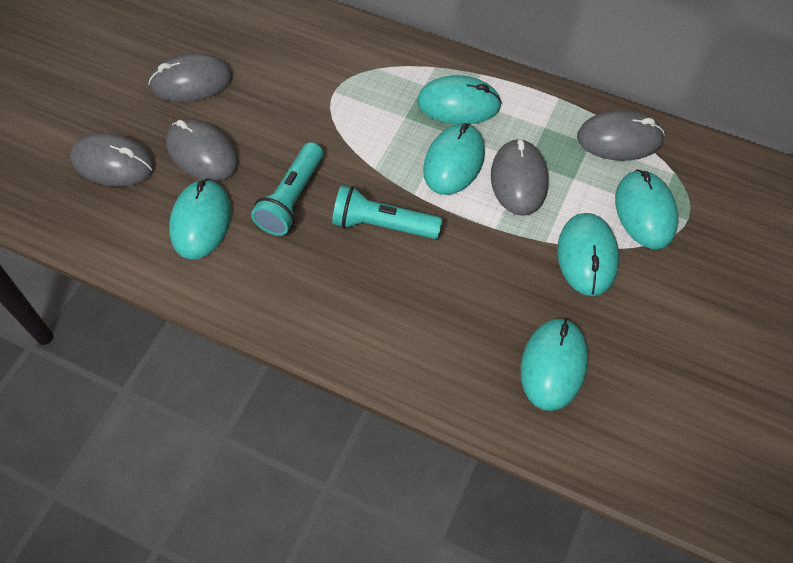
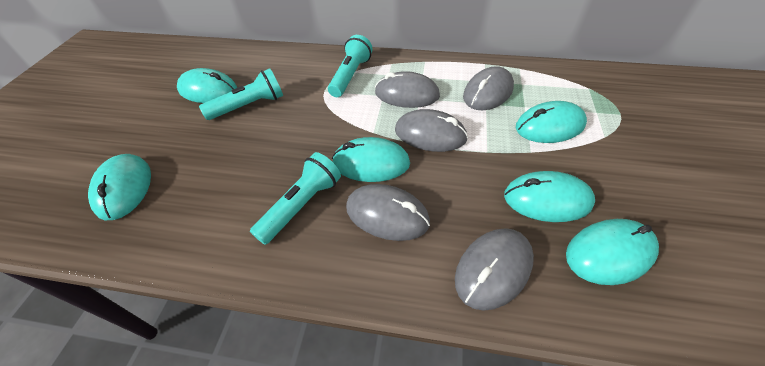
turquoise flashlight: 2 -> 3

